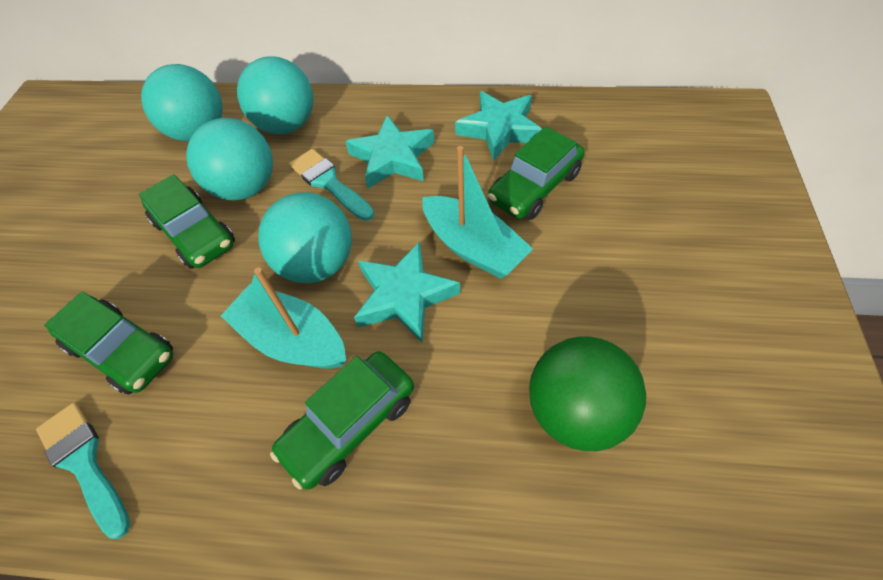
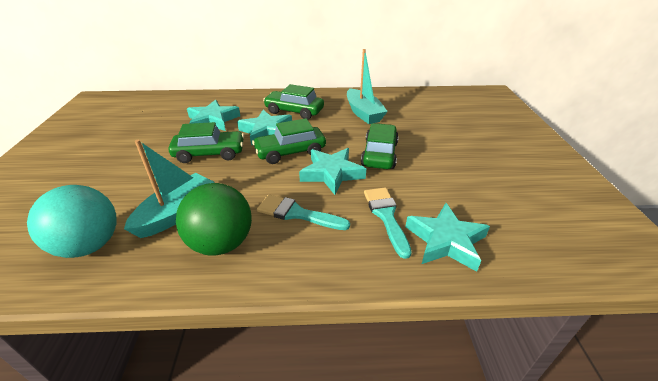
turquoise ball: 4 -> 1
turquoise star: 3 -> 4

